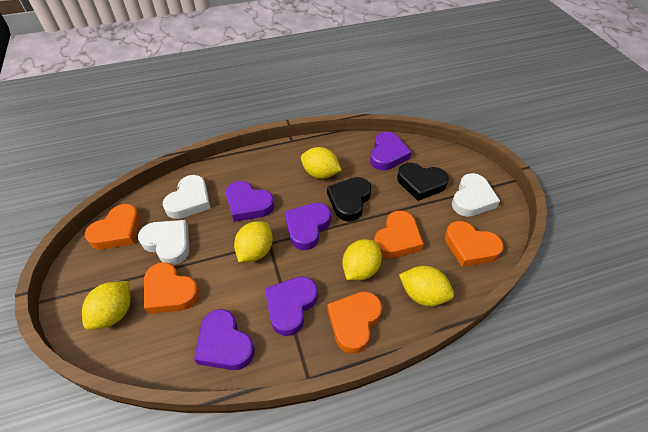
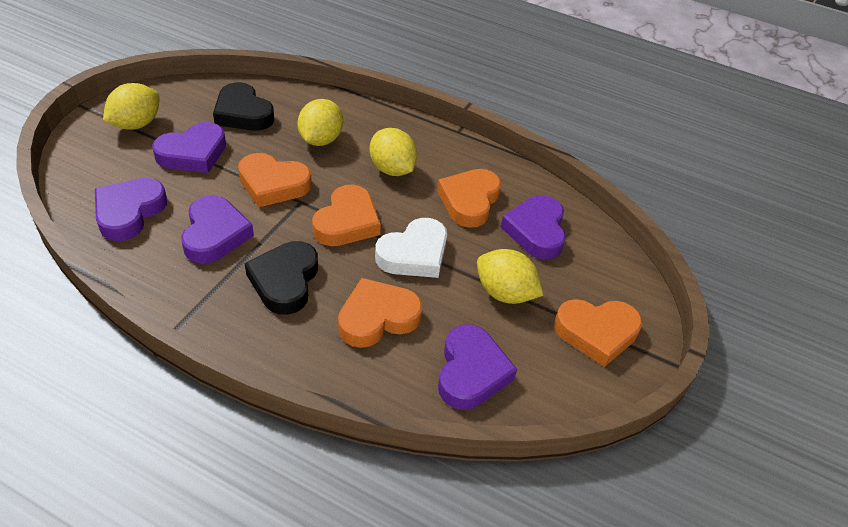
white heart: 3 -> 1
yellow lemon: 5 -> 4

